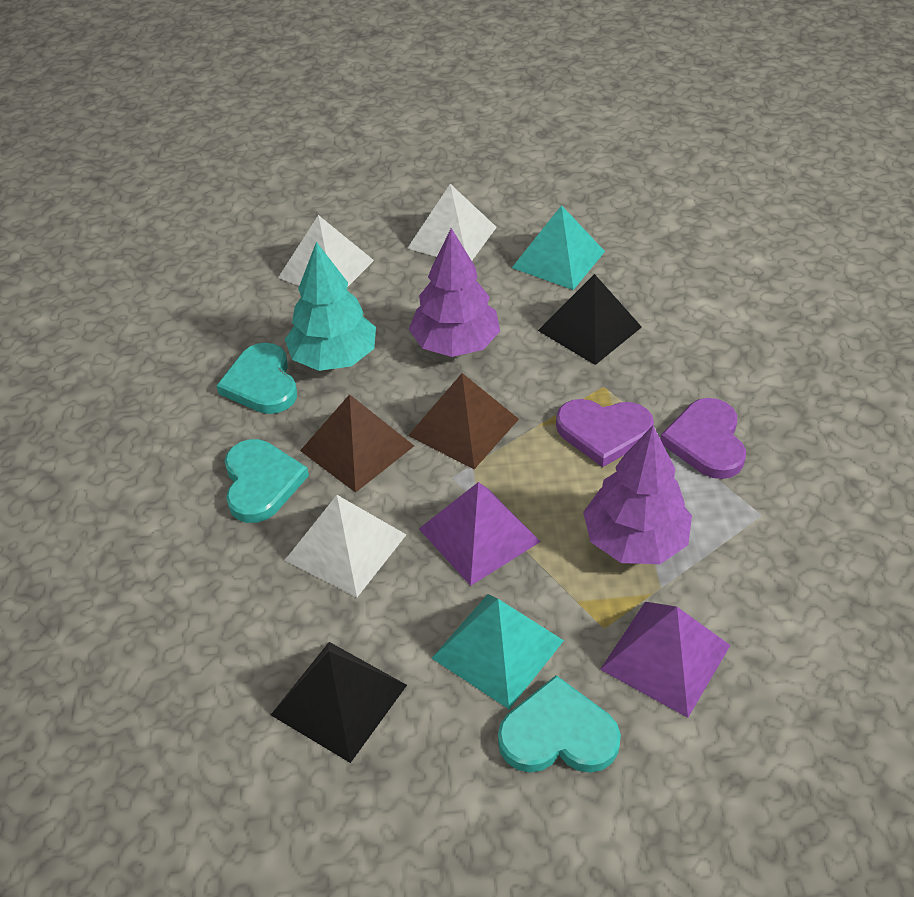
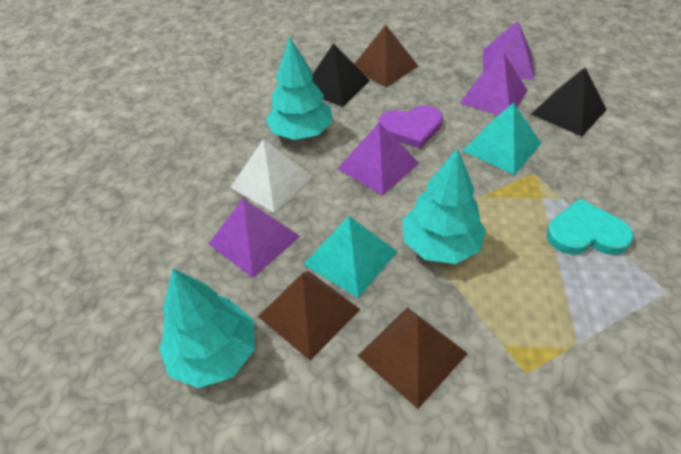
brown pyramid: 2 -> 3
purple heart: 2 -> 1
purple pyramid: 2 -> 4
purple tree: 2 -> 0
turquoise heart: 3 -> 1
turquoise tree: 1 -> 3
white pyramid: 3 -> 1

